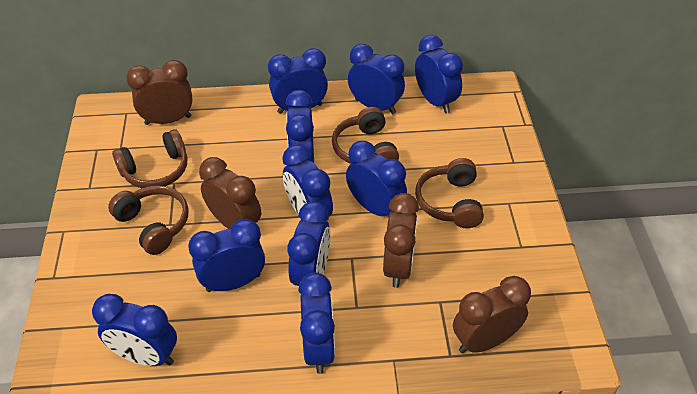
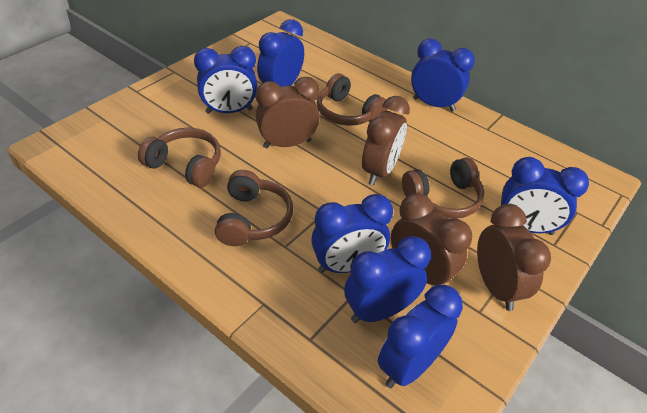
blue clock: 10 -> 7

